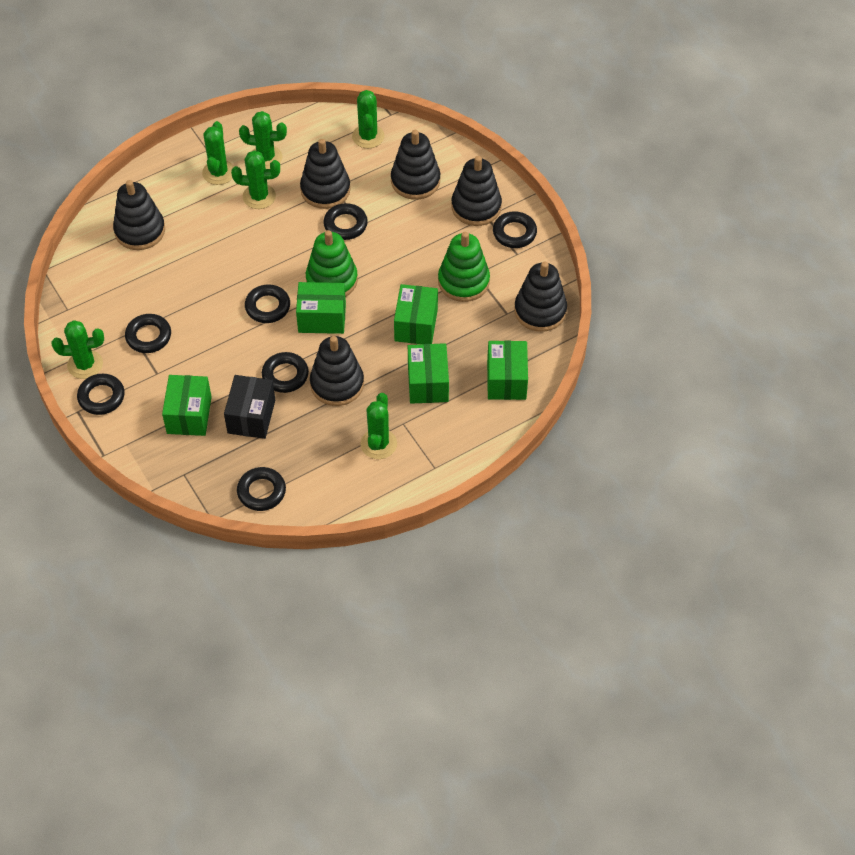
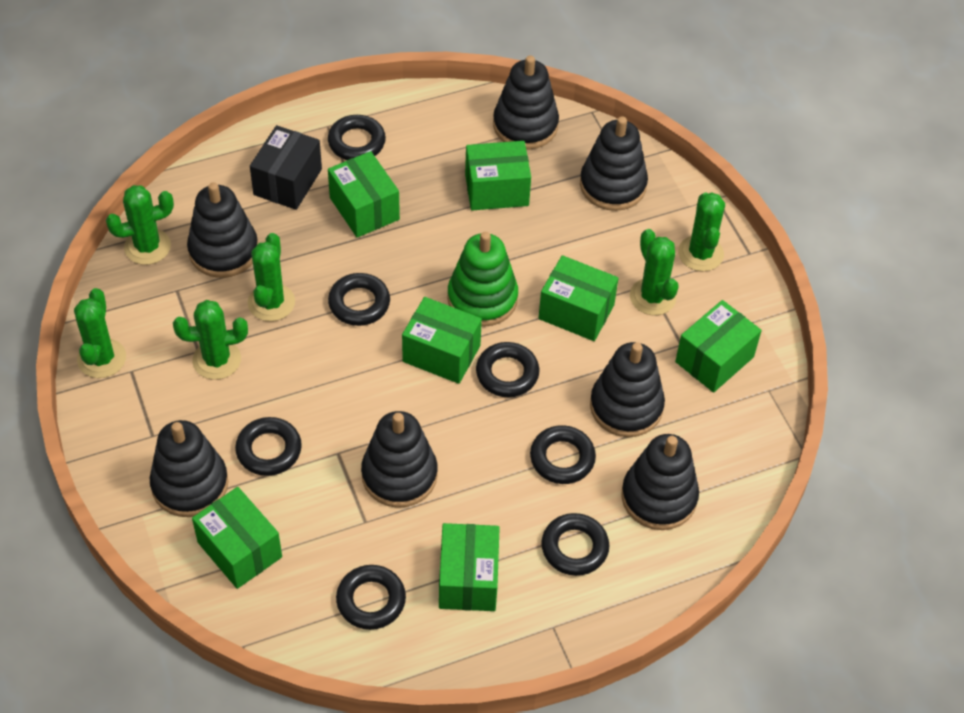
black stacking toy: 6 -> 7
green box: 5 -> 7
green stacking toy: 2 -> 1

